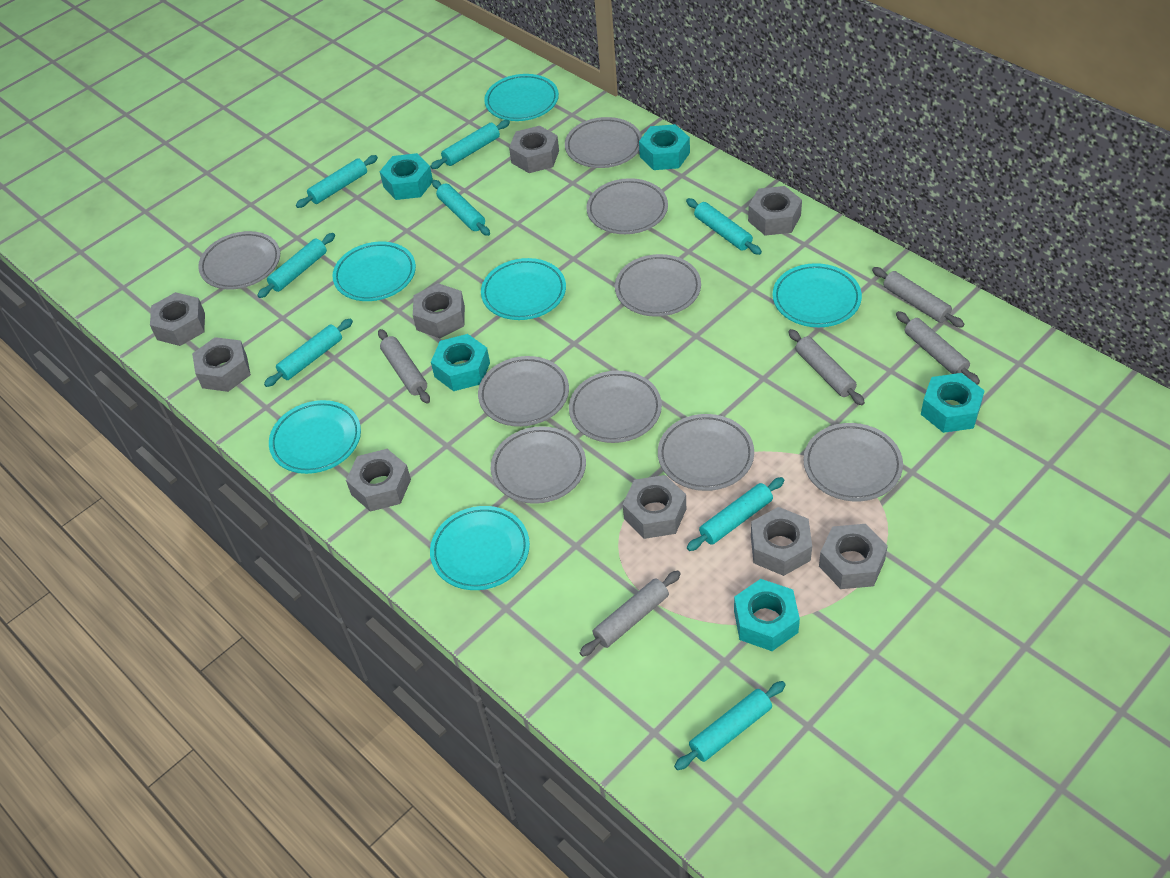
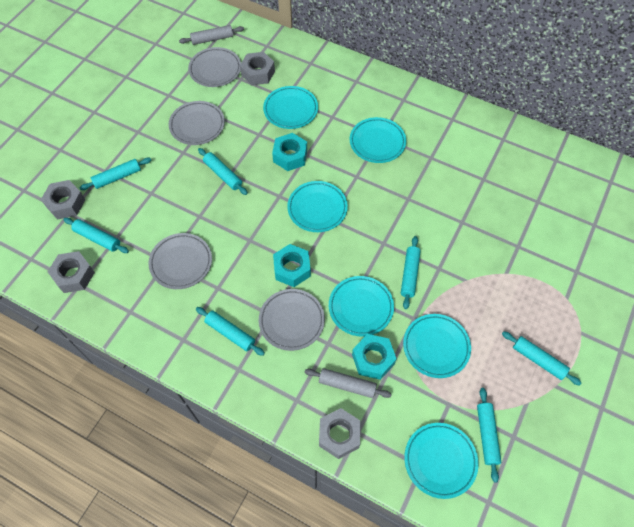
grey nut: 9 -> 4
grey plate: 9 -> 4
grey rolling pin: 5 -> 2
turquoise nut: 5 -> 3
turquoise rolling pin: 8 -> 7

